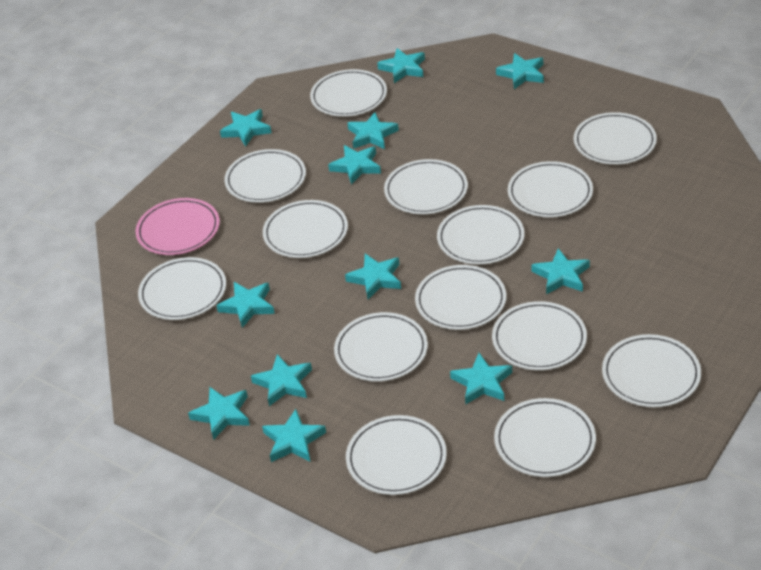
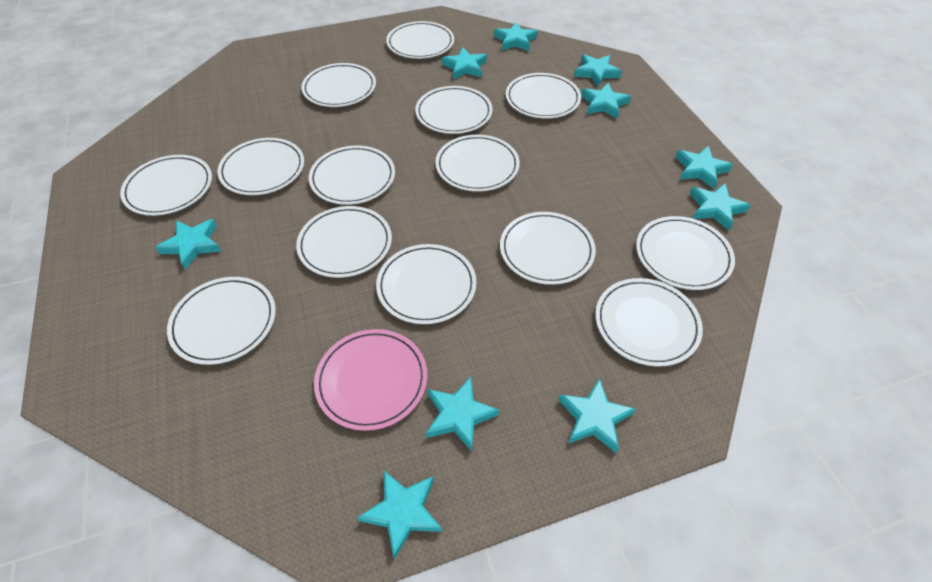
turquoise star: 12 -> 10

